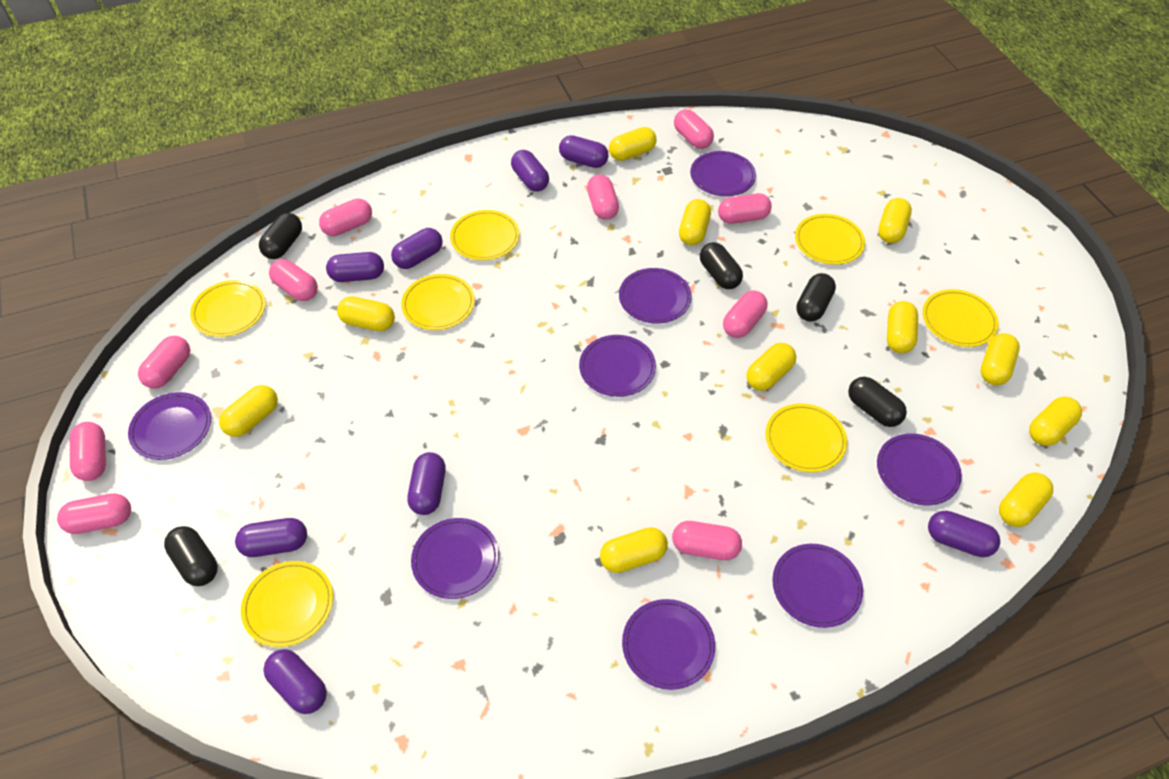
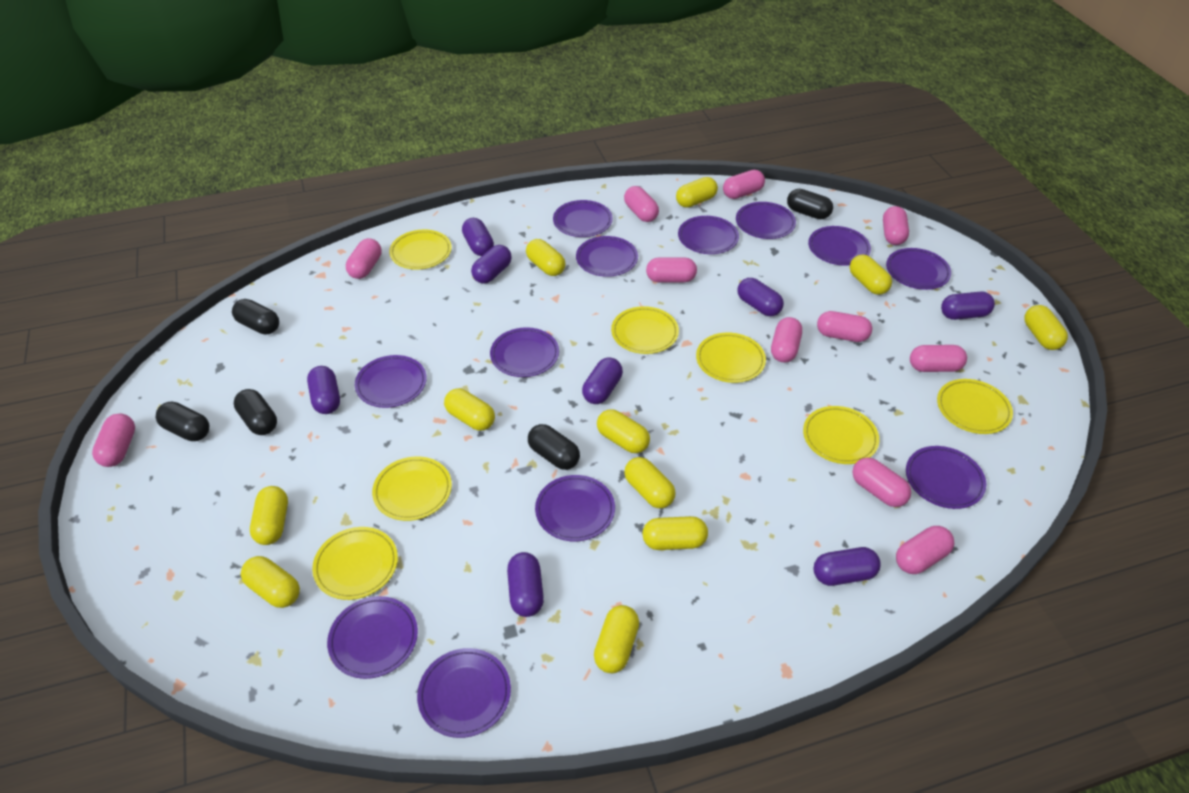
pink capsule: 10 -> 11
purple plate: 8 -> 12

